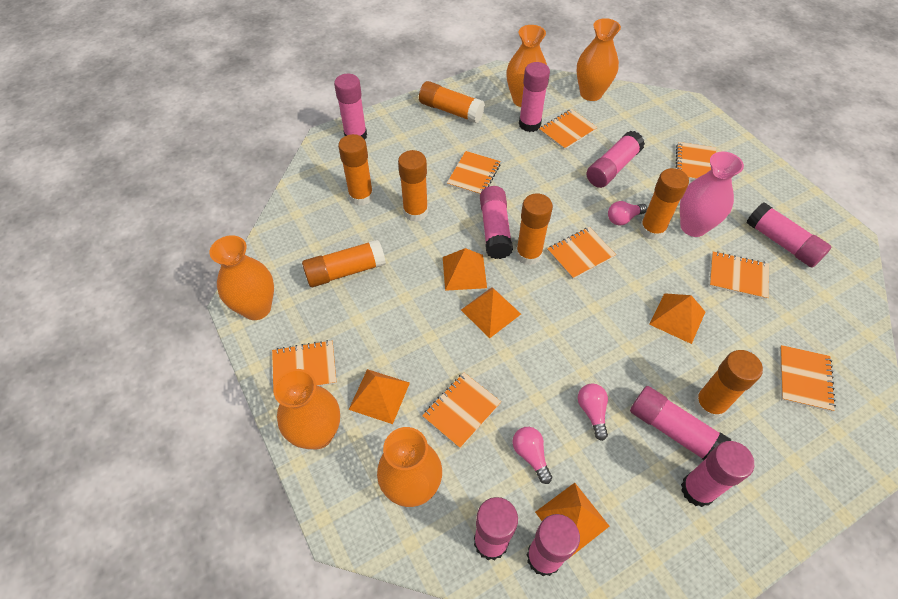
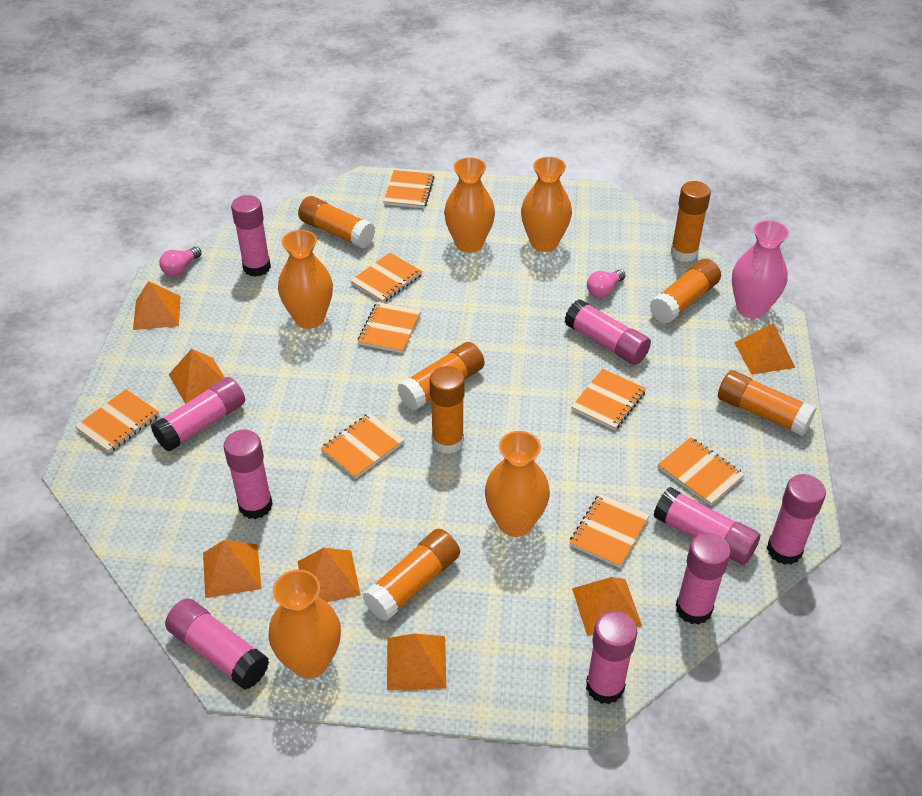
orange pyramid: 5 -> 7
pink light bulb: 3 -> 2

